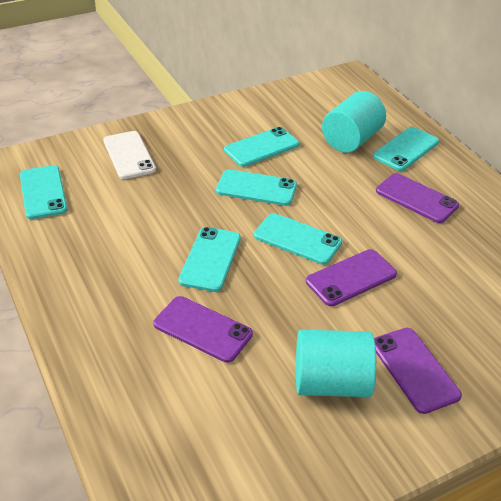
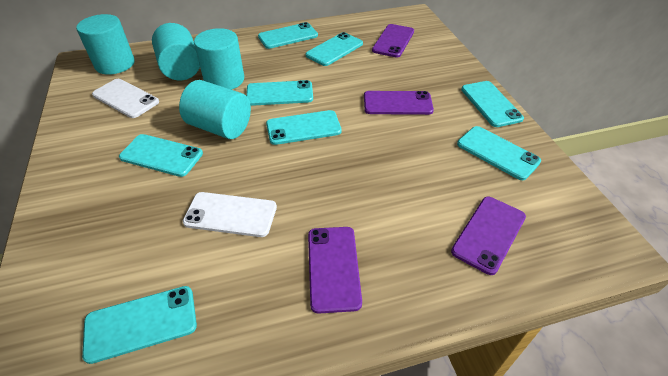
turquoise cylinder: 2 -> 4
turquoise phone: 6 -> 8
white phone: 1 -> 2

